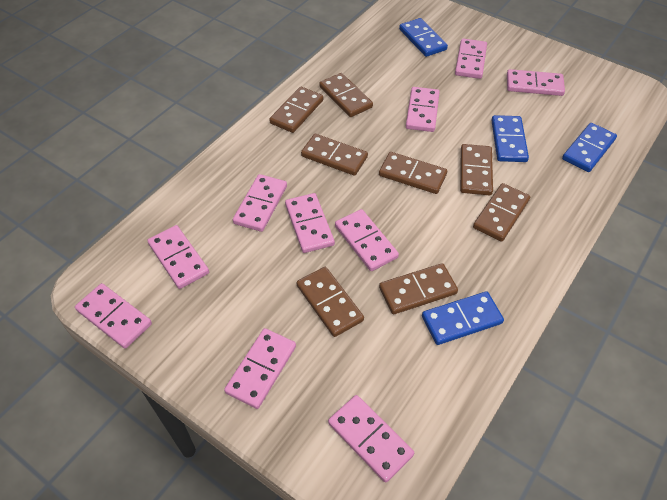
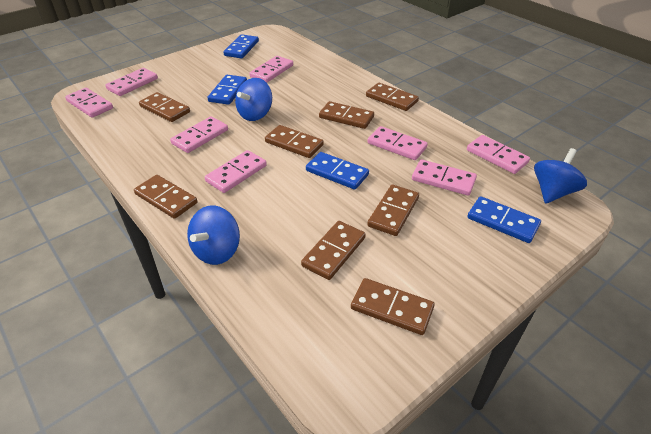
blue spinning top: 0 -> 3
pink domino: 10 -> 8

